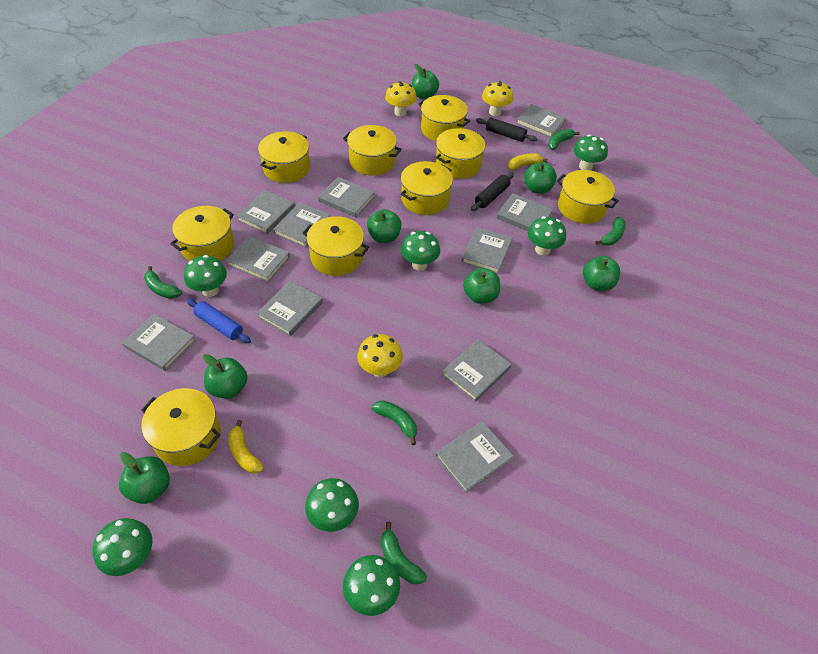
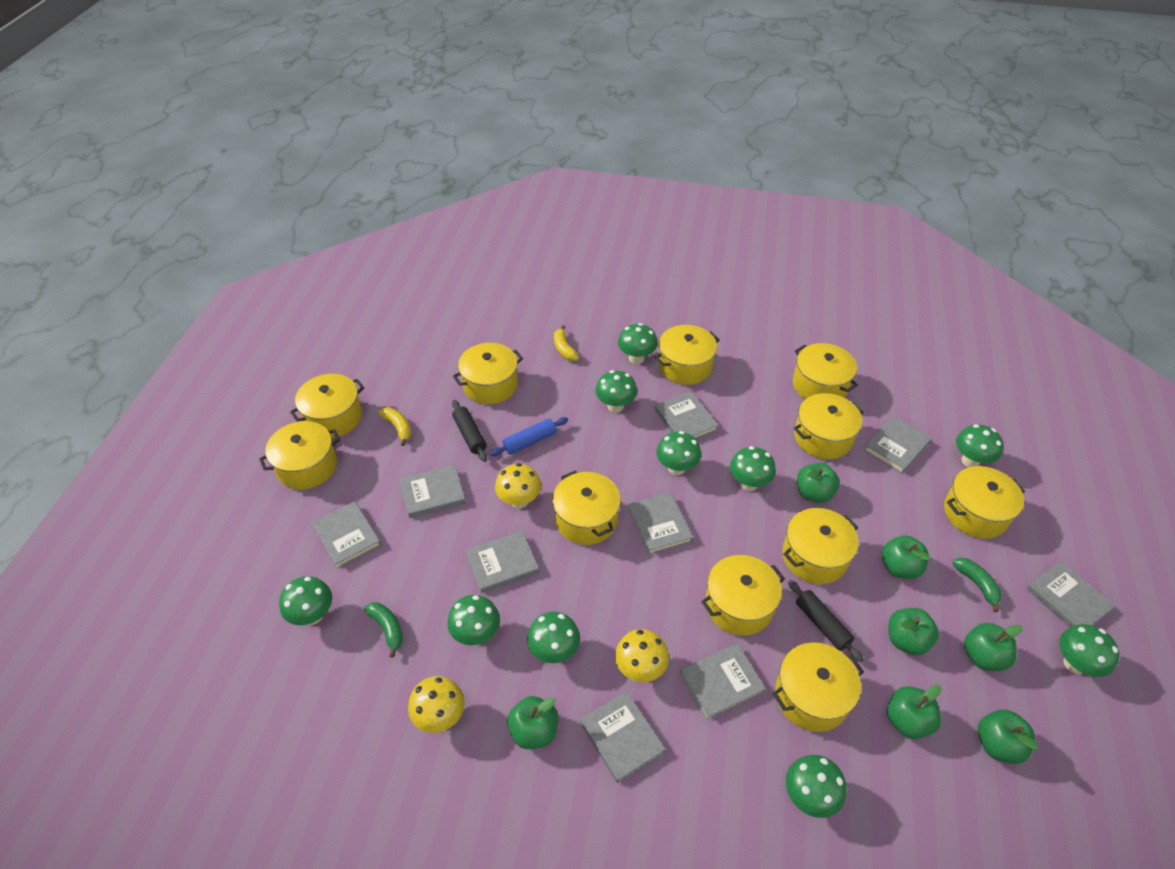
green banana: 5 -> 2
green mushroom: 7 -> 10
grey book: 11 -> 9
yellow pot: 9 -> 11

